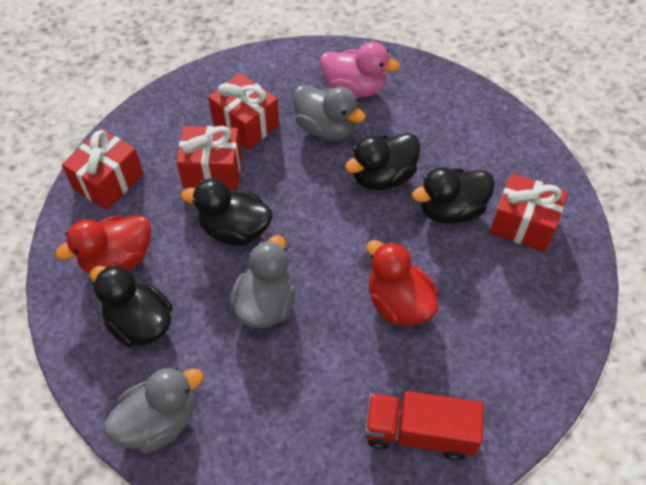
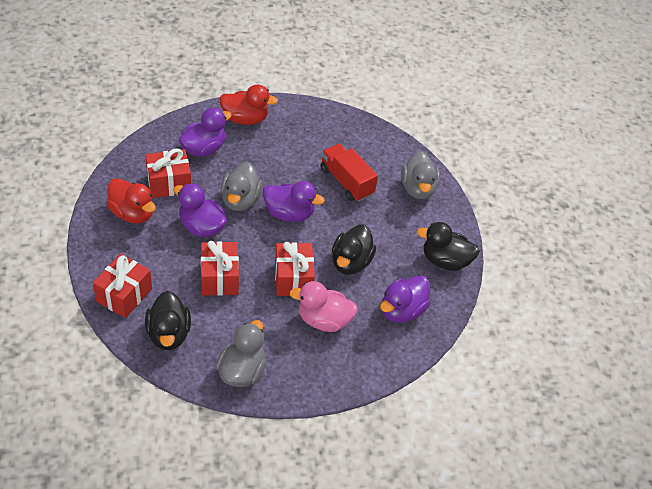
black duck: 4 -> 3
purple duck: 0 -> 4

